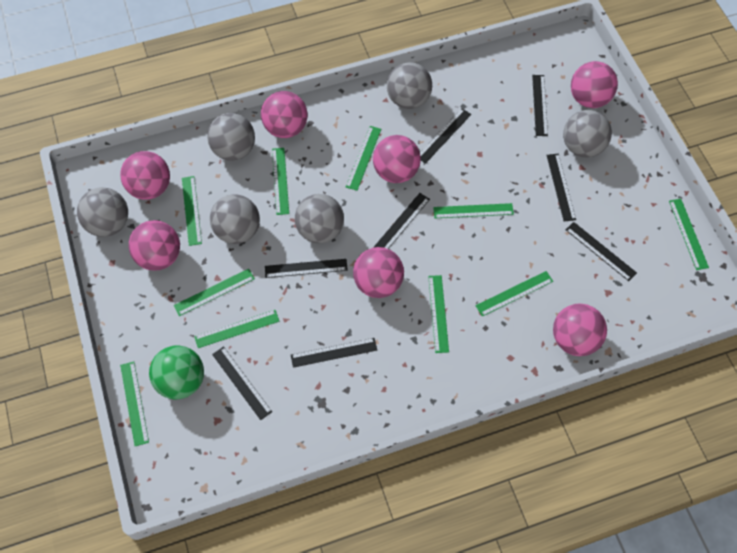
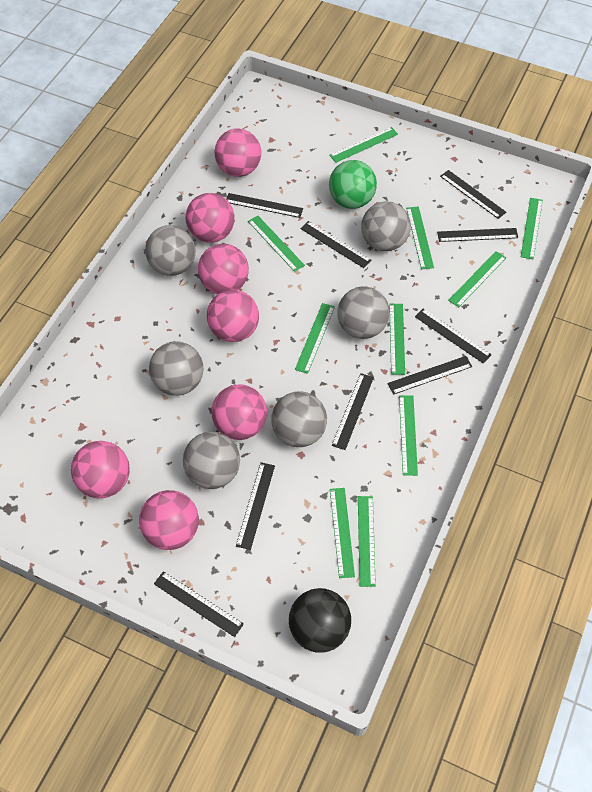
black ball: 0 -> 1
black ruler: 8 -> 9

